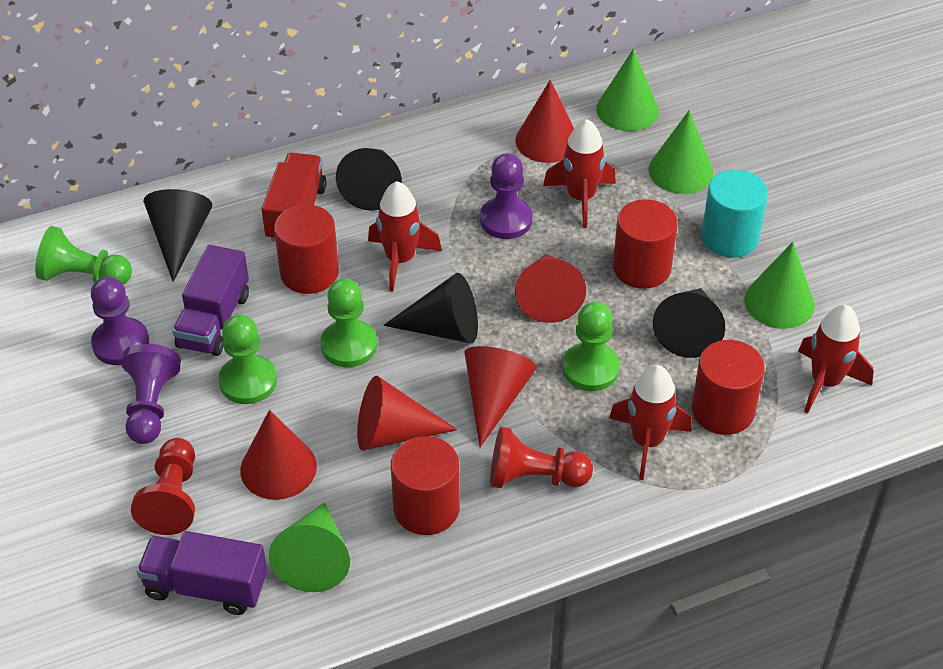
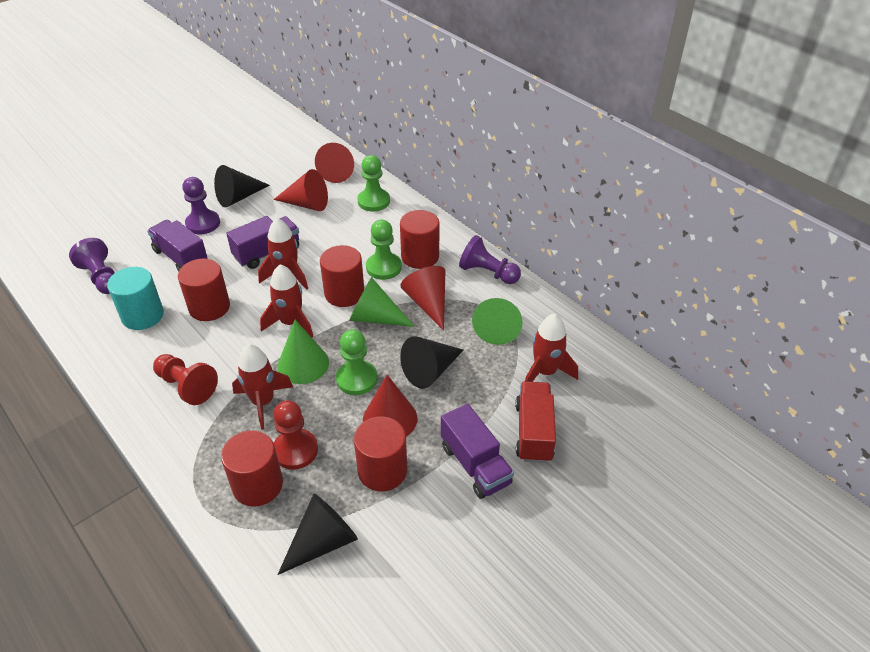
black cone: 4 -> 3
green cone: 4 -> 3
green pawn: 4 -> 3
purple truck: 2 -> 3
red cone: 5 -> 4
red cylinder: 4 -> 5

